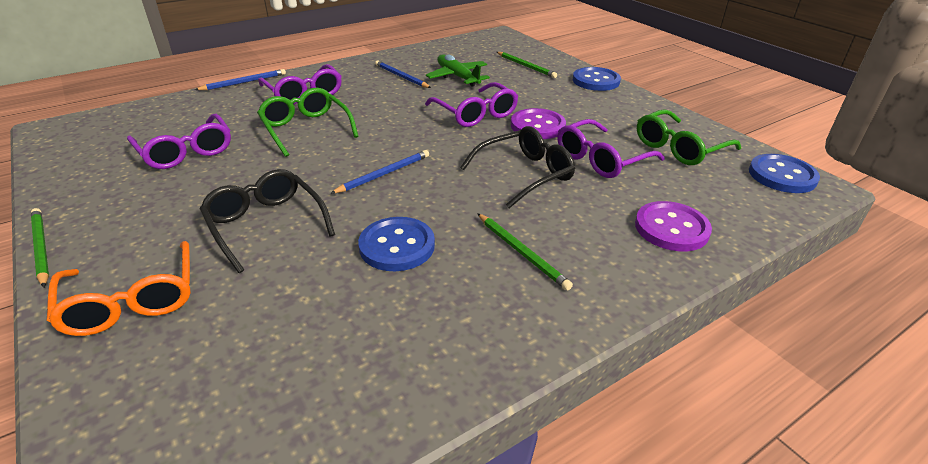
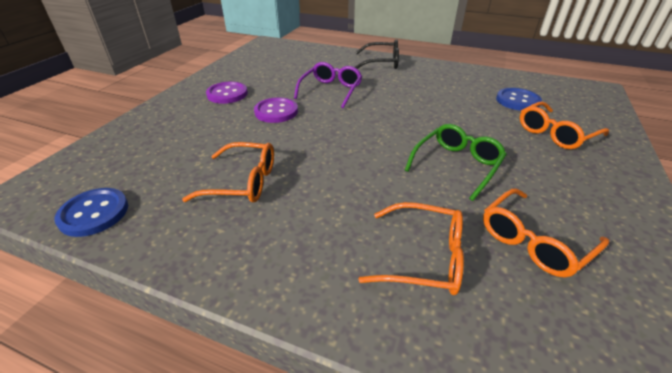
black glasses: 2 -> 1
blue button: 3 -> 2
blue pencil: 3 -> 0
green glasses: 2 -> 1
green pencil: 3 -> 0
green plane: 1 -> 0
orange glasses: 1 -> 4
purple glasses: 4 -> 1

